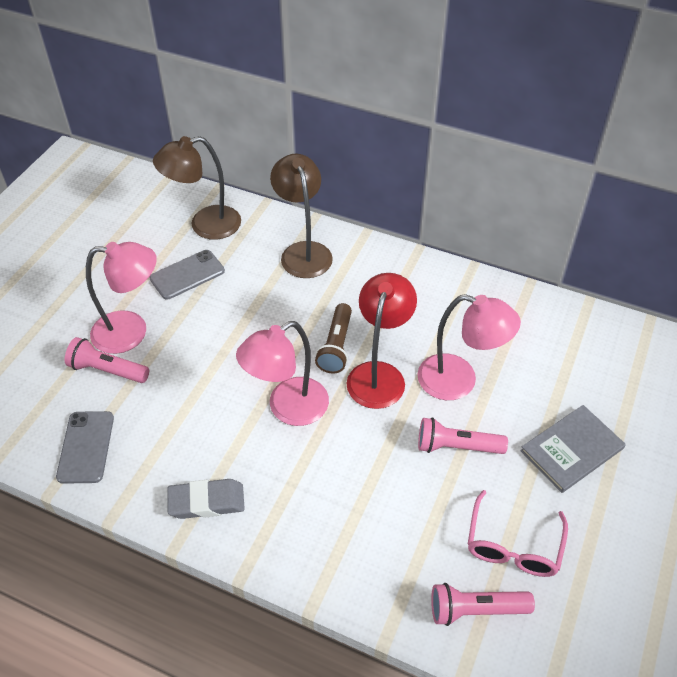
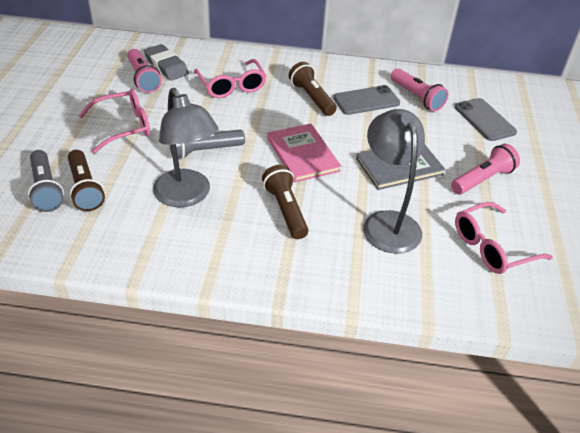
brown flashlight: 1 -> 3
brown lamp: 2 -> 0
grey flashlight: 0 -> 2
grey lamp: 0 -> 2
pink book: 0 -> 1
pink glasses: 1 -> 3
pink lamp: 3 -> 0
red lamp: 1 -> 0

